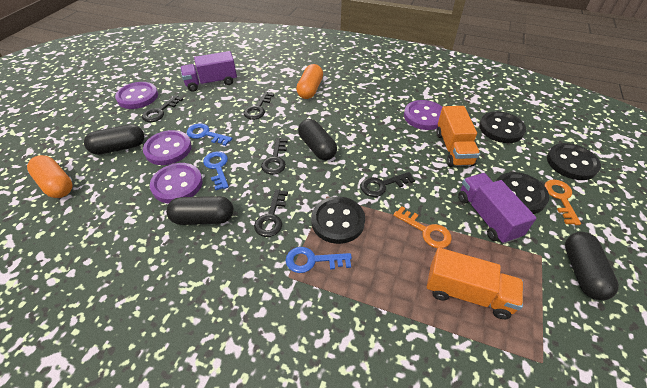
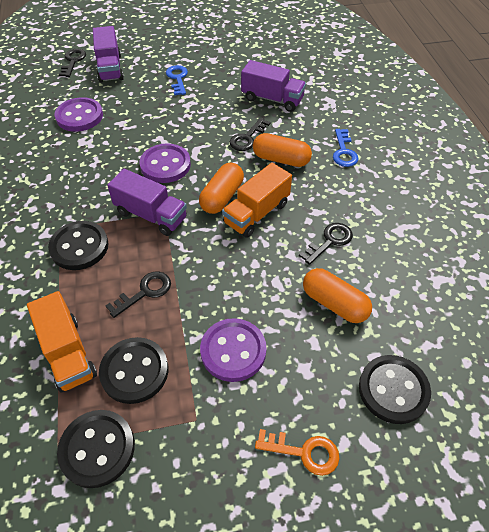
black capsule: 4 -> 0
black key: 5 -> 4
blue key: 3 -> 2
orange capsule: 2 -> 3
orange key: 2 -> 1
purple button: 4 -> 3
purple truck: 2 -> 3

